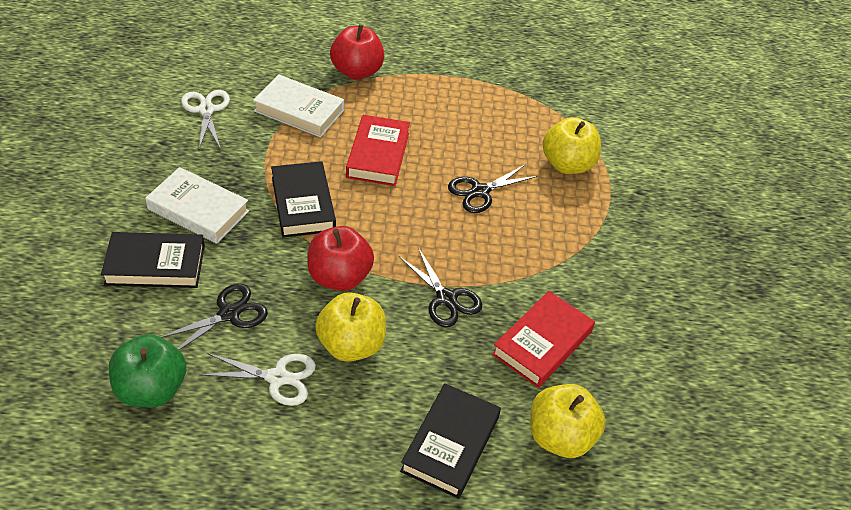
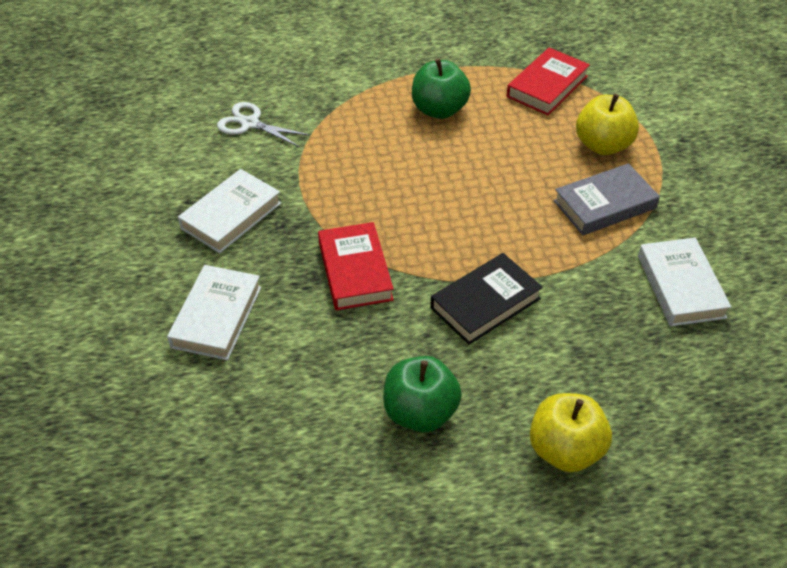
black book: 3 -> 1
black scissors: 3 -> 0
green apple: 1 -> 2
grey book: 0 -> 1
red apple: 2 -> 0
white book: 2 -> 3
white scissors: 2 -> 1
yellow apple: 3 -> 2

